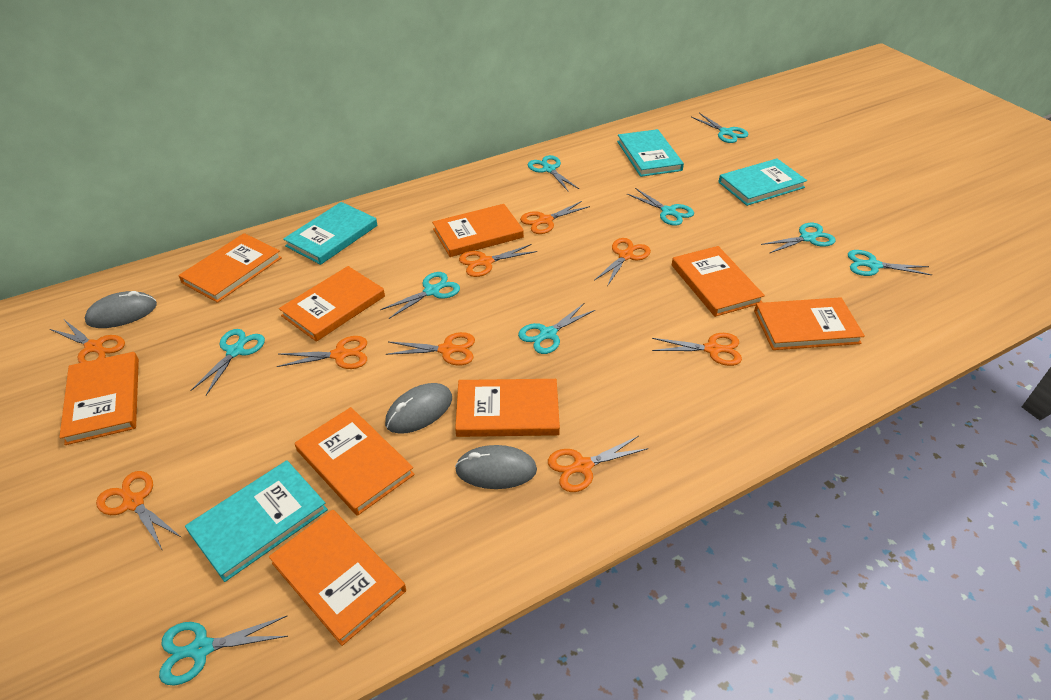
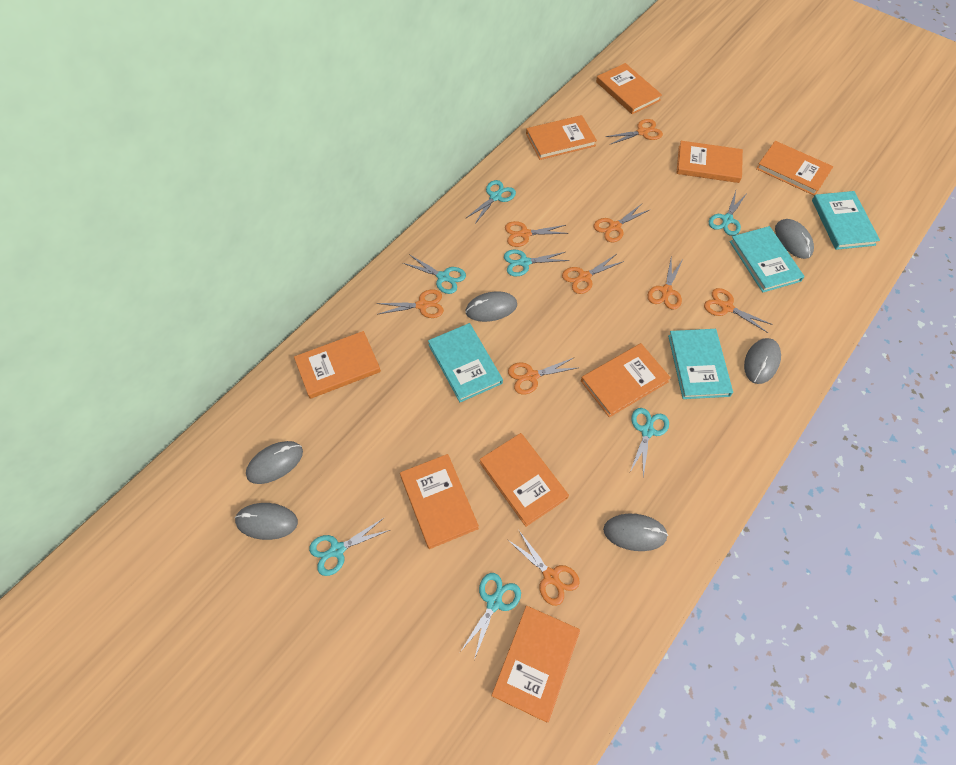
grey mouse: 3 -> 6
turquoise scissors: 9 -> 7

